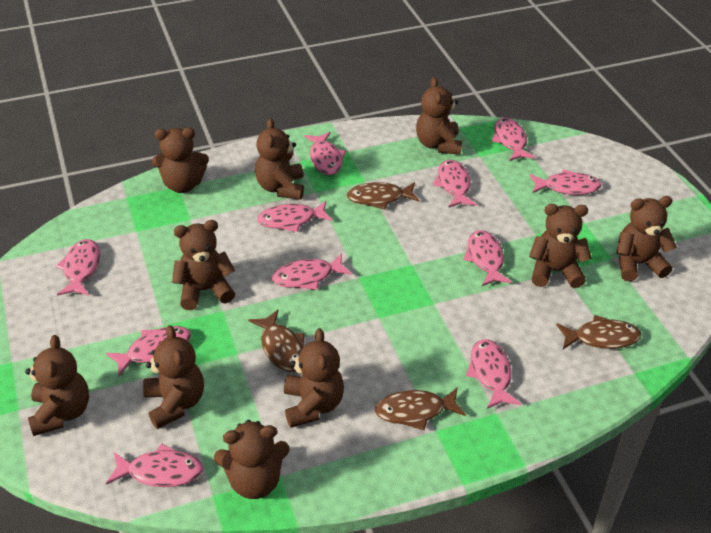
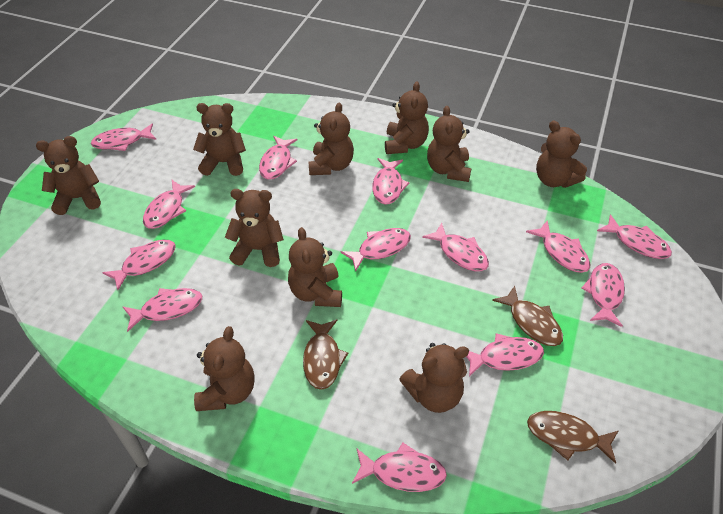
brown fish: 4 -> 3
pink fish: 11 -> 13

